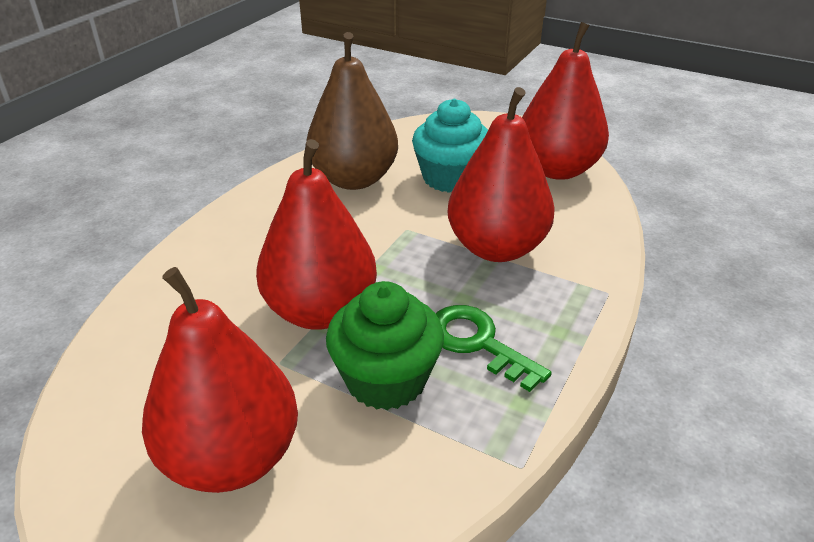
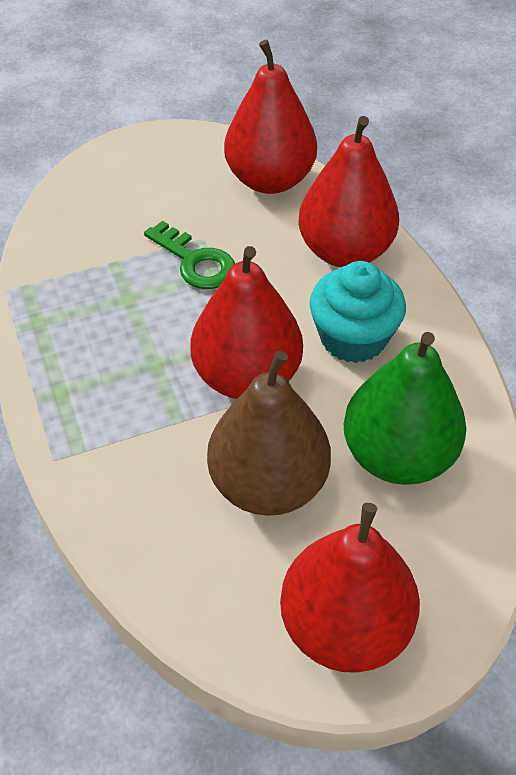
green cupcake: 1 -> 0
green pear: 0 -> 1

